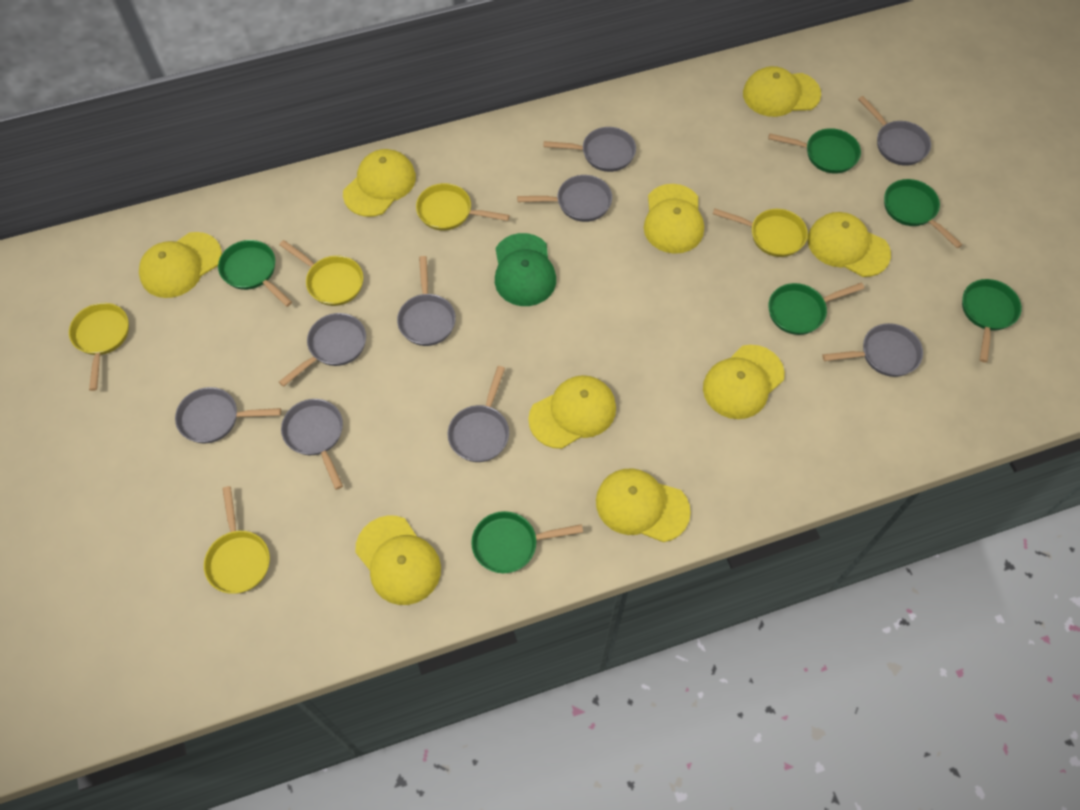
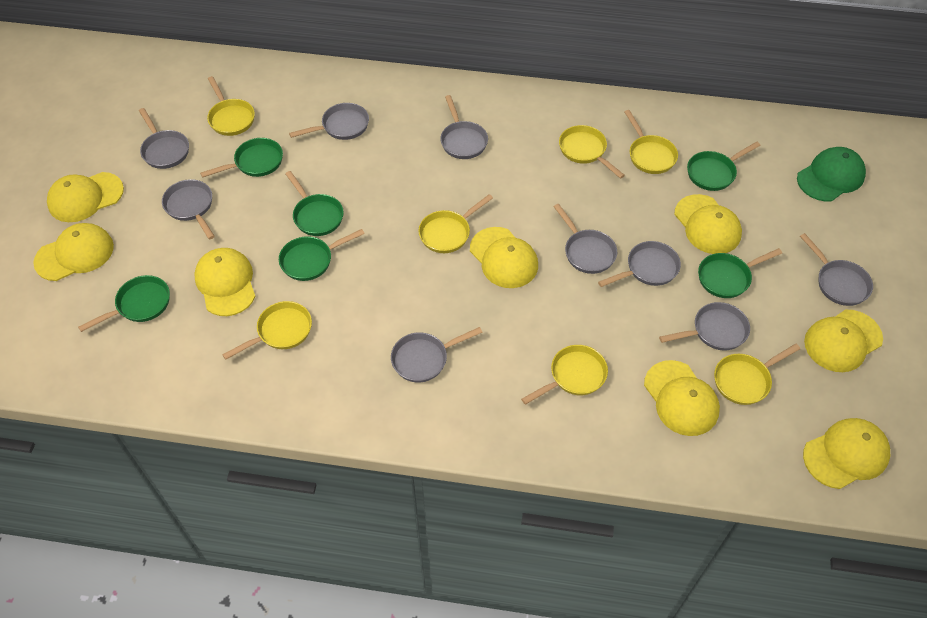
yellow cap: 9 -> 8
yellow pan: 5 -> 7

